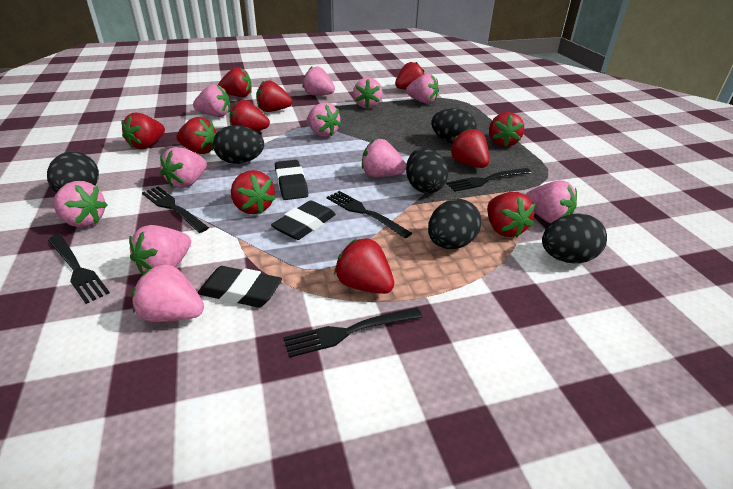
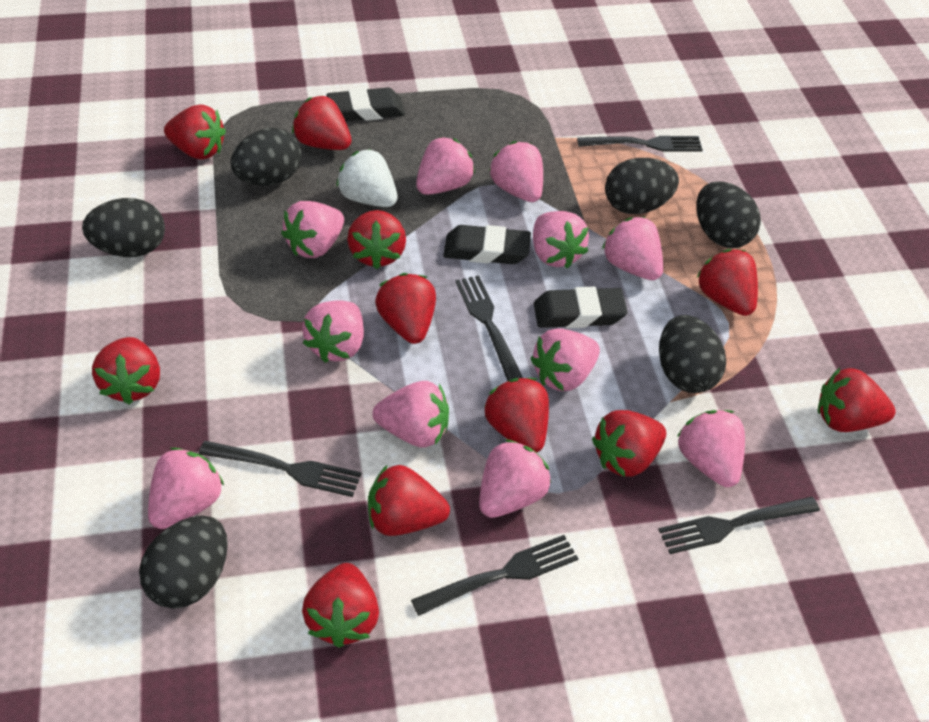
white strawberry: 0 -> 1

